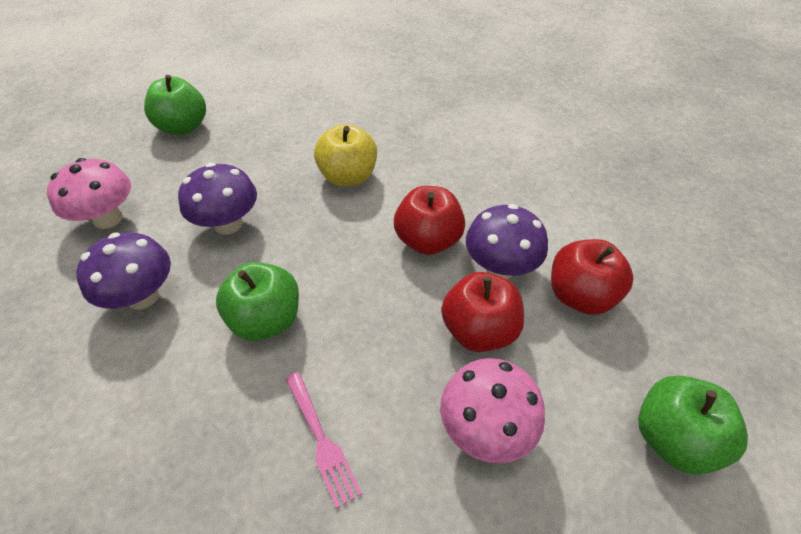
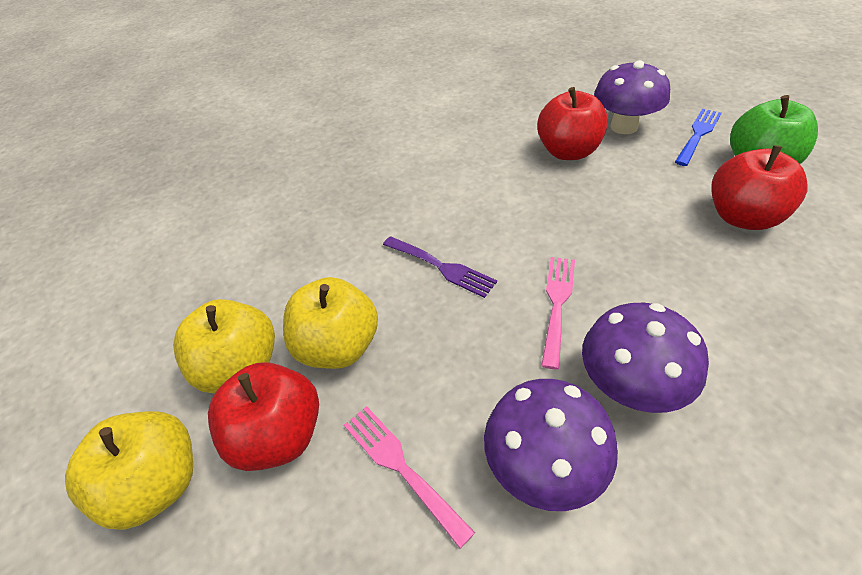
blue fork: 0 -> 1
green apple: 3 -> 1
pink fork: 1 -> 2
pink mushroom: 2 -> 0
purple fork: 0 -> 1
yellow apple: 1 -> 3

